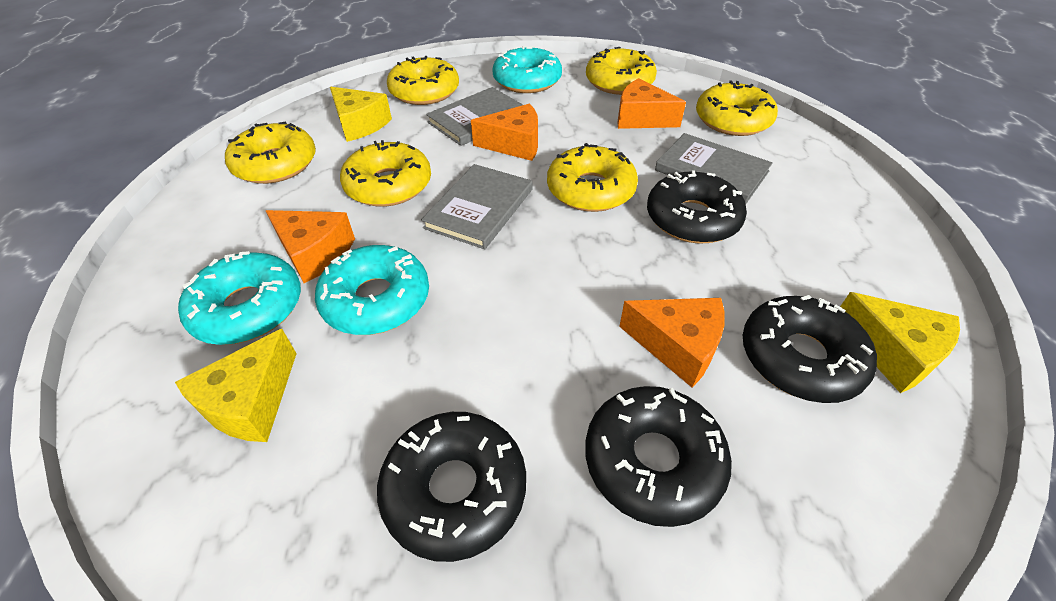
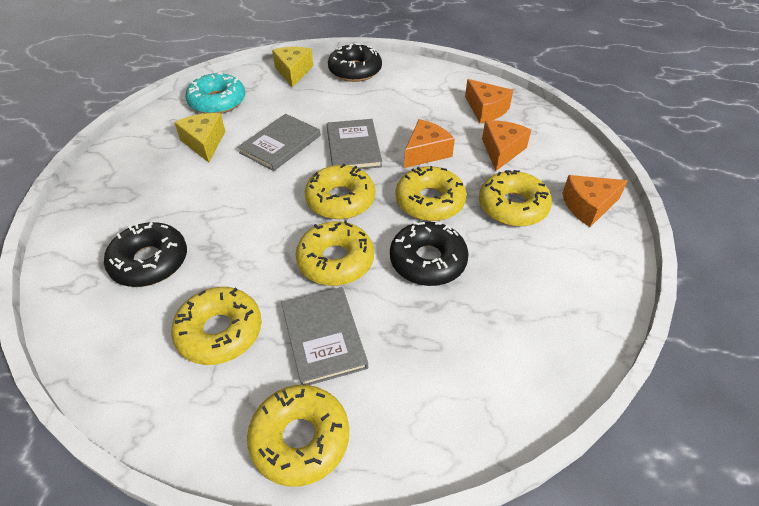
black donut: 4 -> 3
turquoise donut: 3 -> 1
yellow cheese: 3 -> 2

